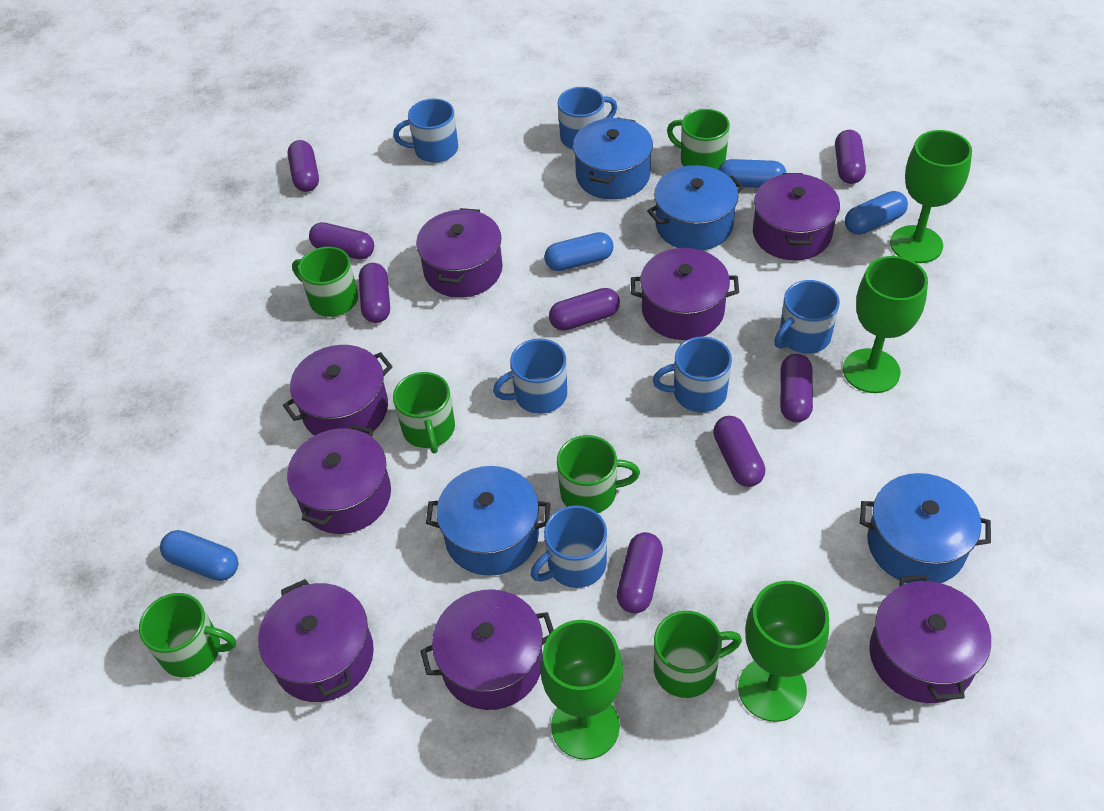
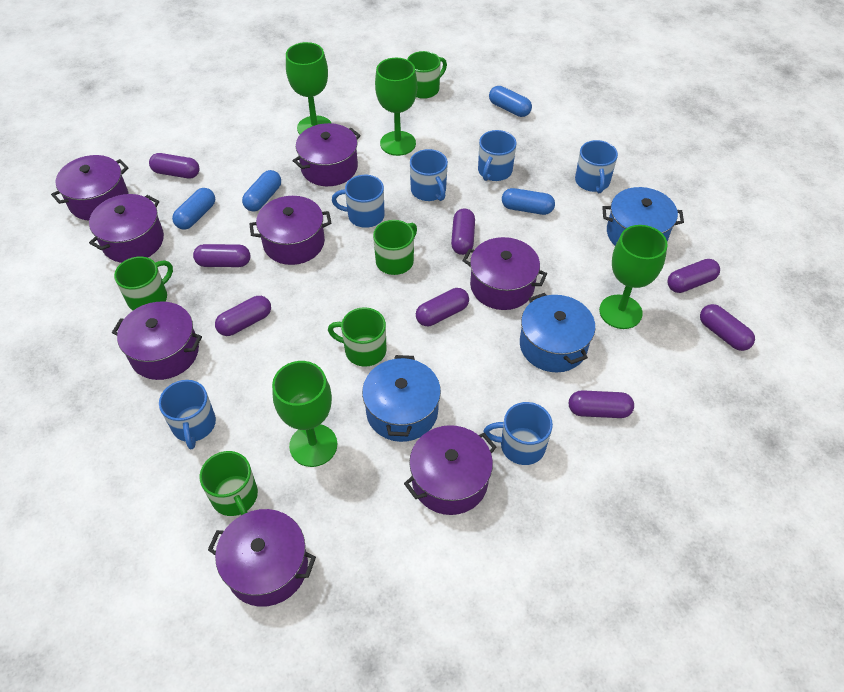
blue pot: 4 -> 3
green mug: 6 -> 5

